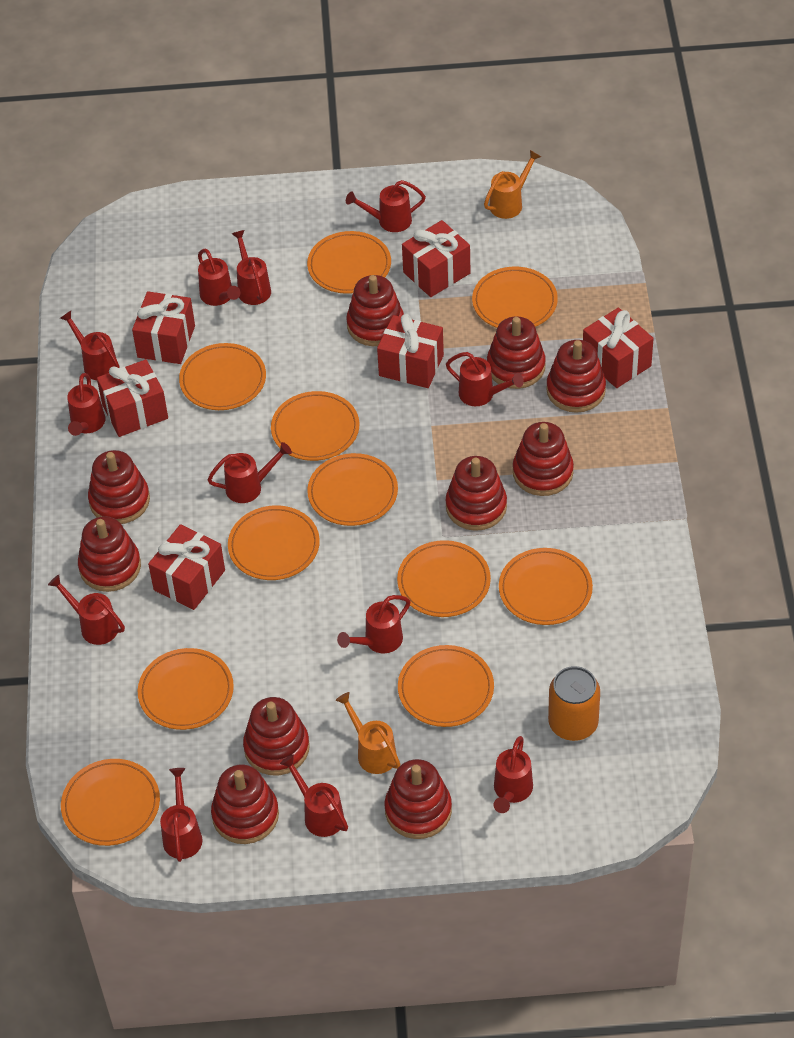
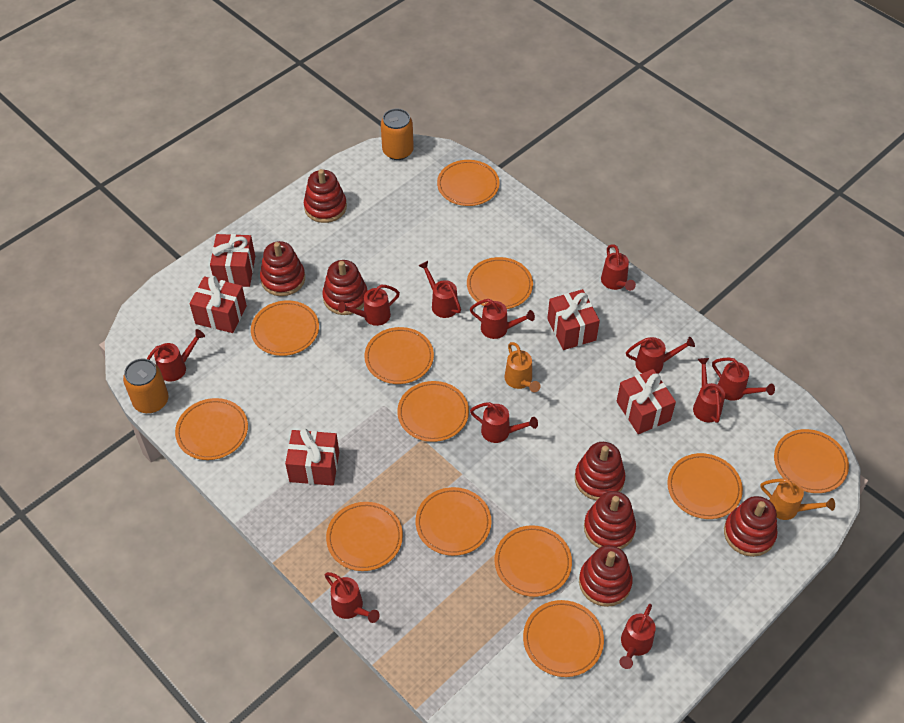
orange can: 1 -> 2
orange plate: 11 -> 12
red gift: 6 -> 5
red stacking toy: 10 -> 7
red watering can: 12 -> 11

